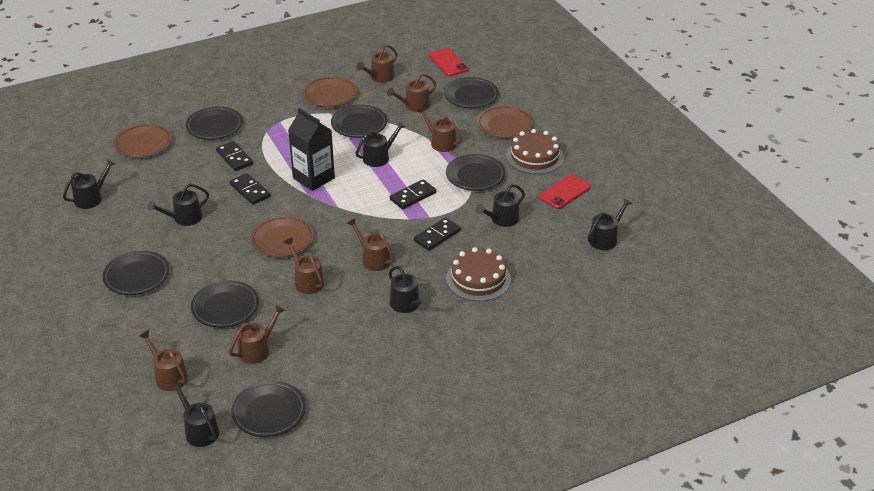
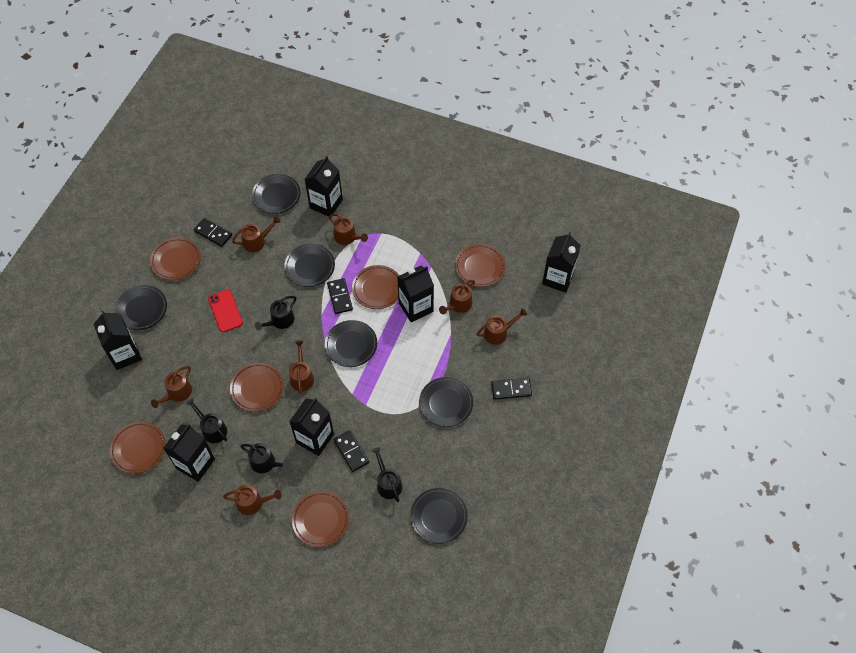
black carton: 1 -> 6
black plate: 7 -> 6
black watering can: 7 -> 4
brown cake: 2 -> 0
brown plate: 4 -> 6
red phone: 2 -> 1

